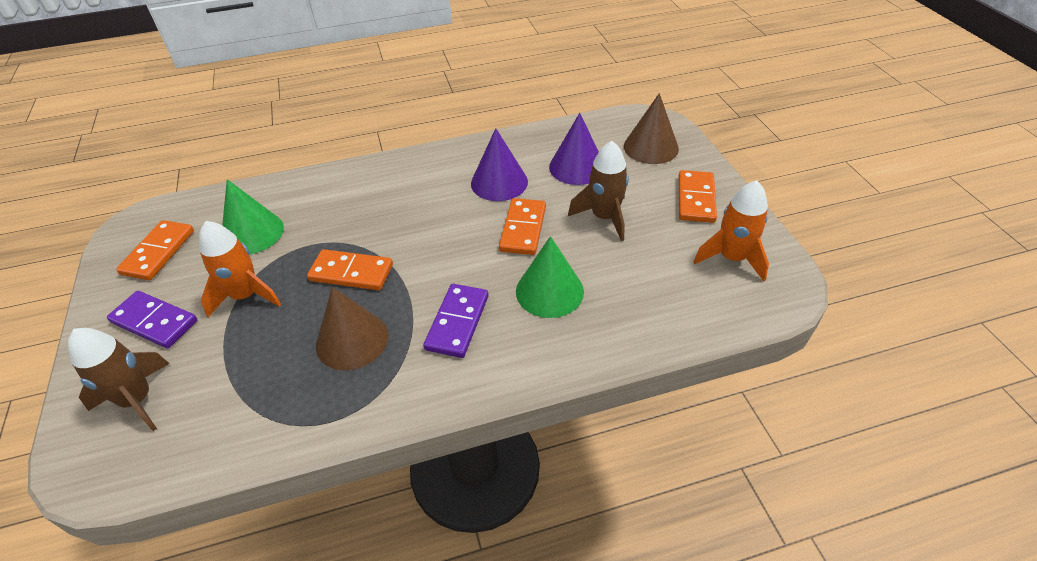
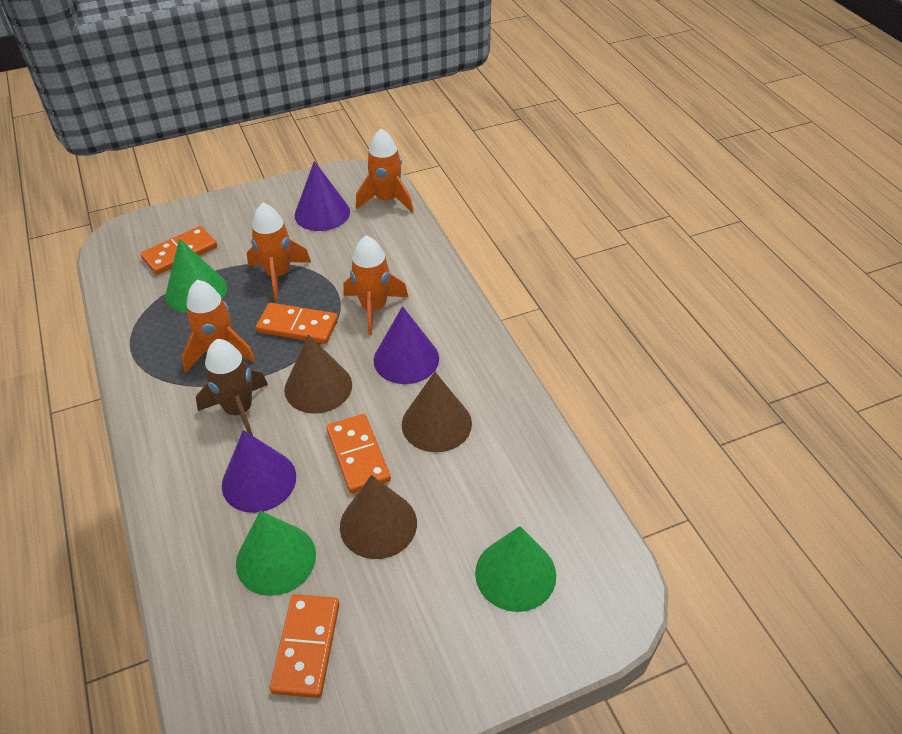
brown cone: 2 -> 3
brown rocket: 2 -> 1
green cone: 2 -> 3
orange rocket: 2 -> 4
purple cone: 2 -> 3
purple domino: 2 -> 0

